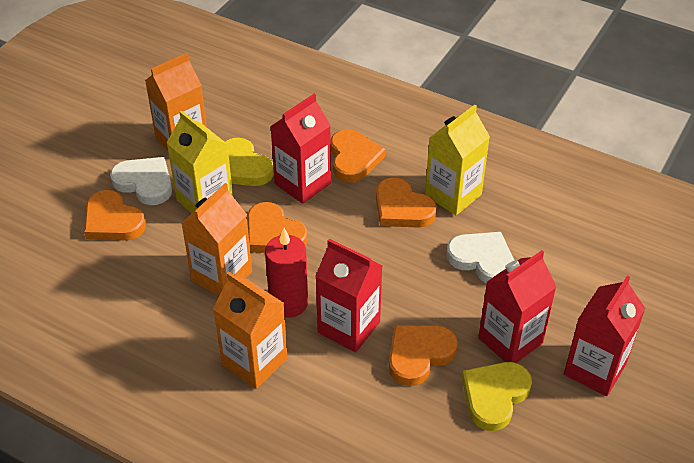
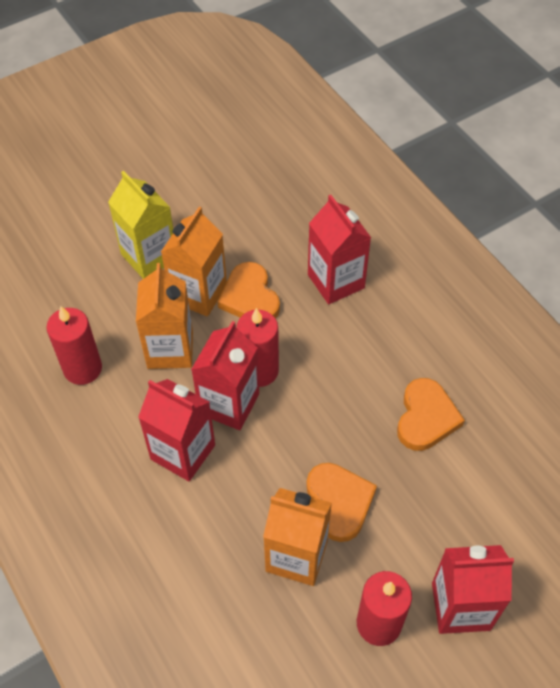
orange heart: 5 -> 3
red candle: 1 -> 3
white heart: 2 -> 0
yellow carton: 2 -> 1
yellow heart: 2 -> 0

